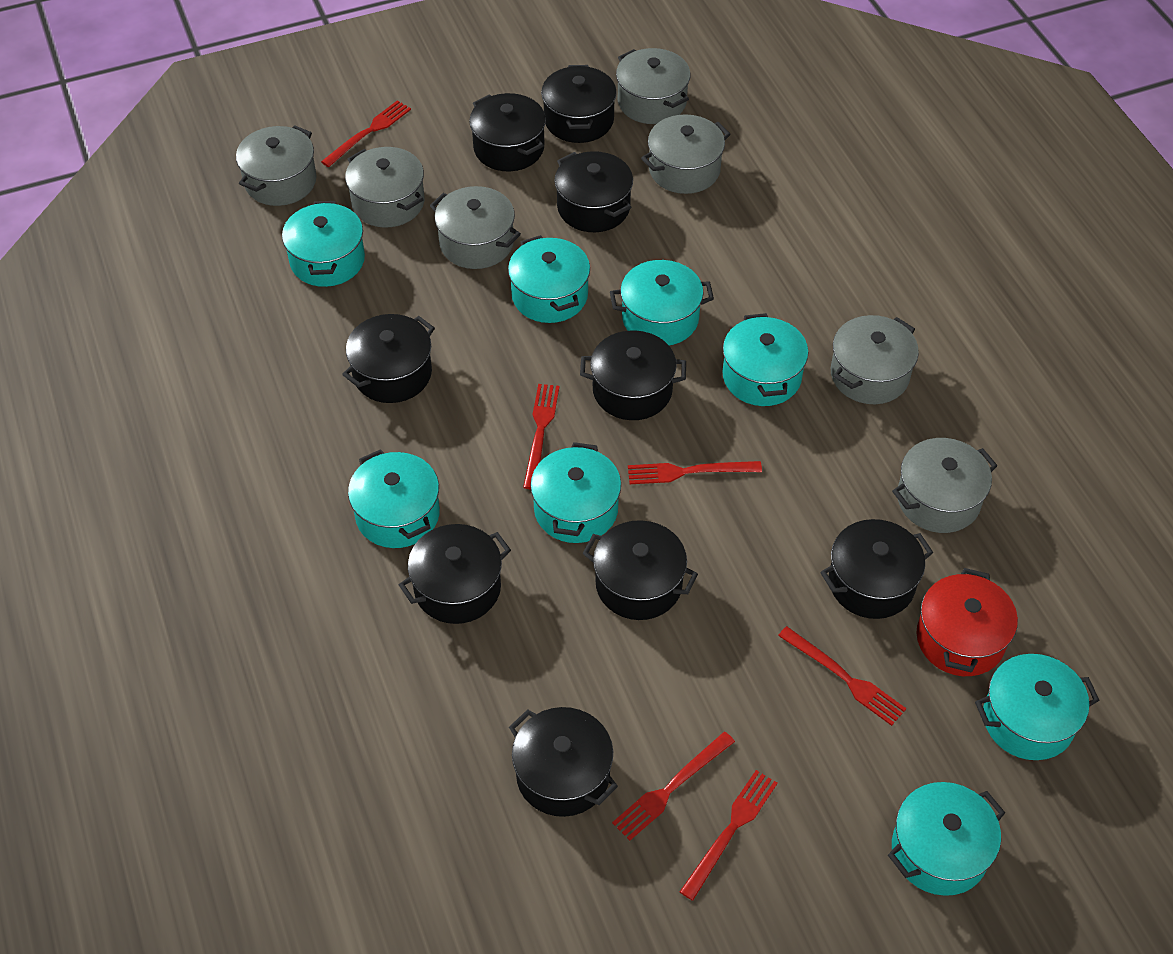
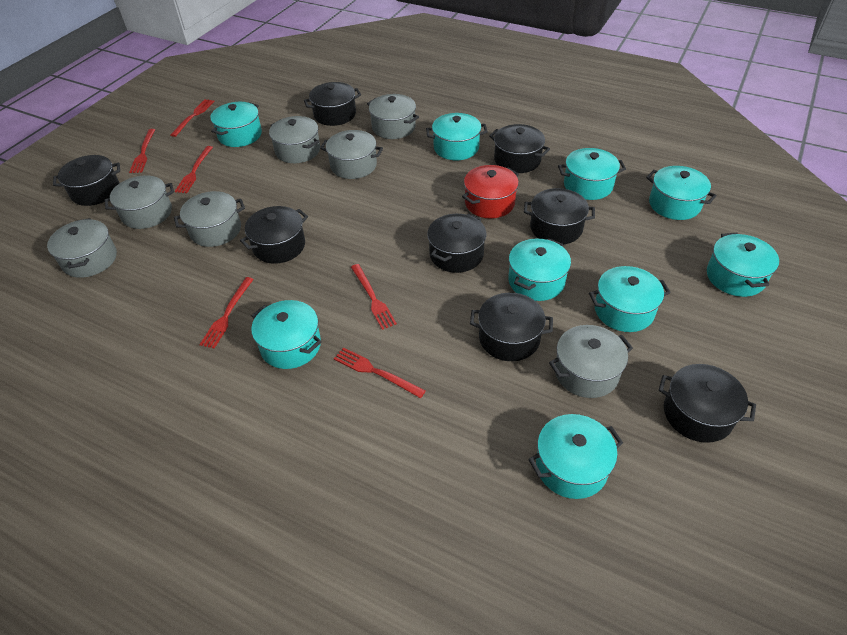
black pot: 9 -> 8
turquoise pot: 8 -> 9

